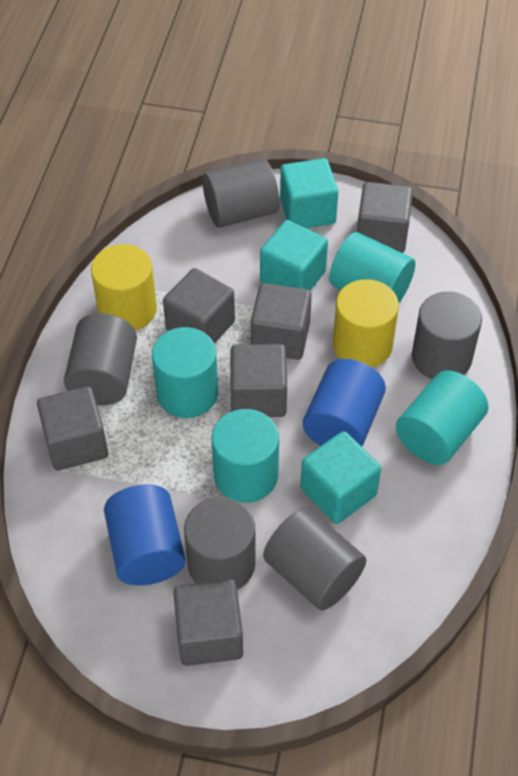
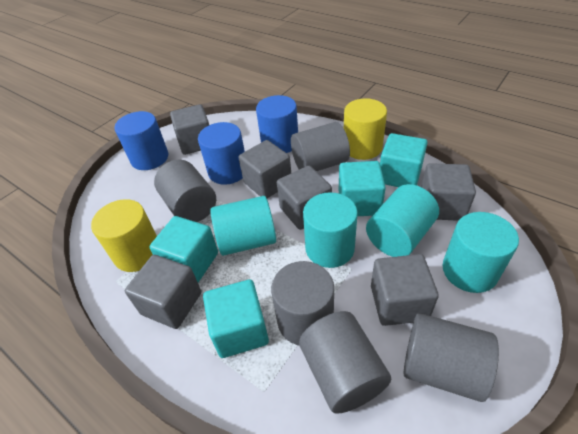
blue cylinder: 2 -> 3
turquoise cube: 3 -> 4

